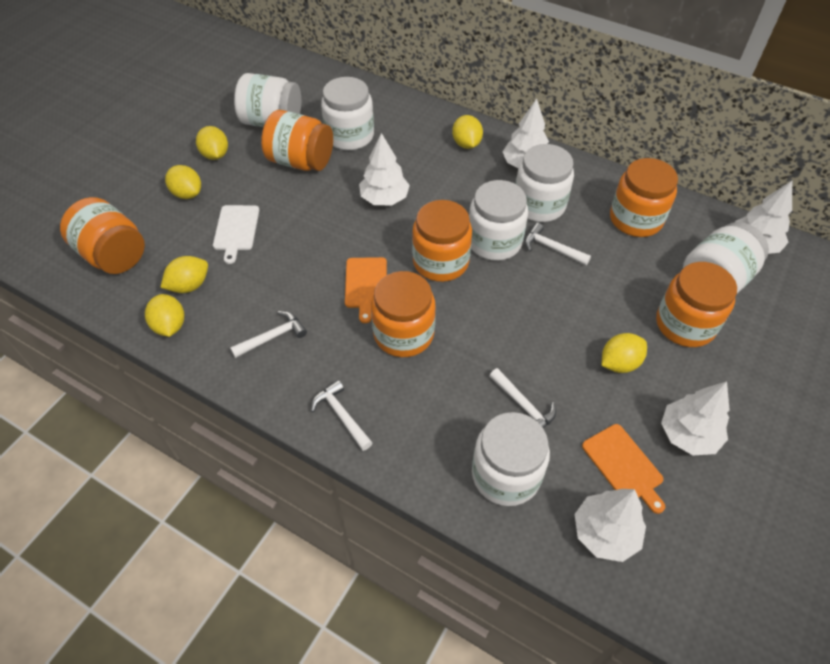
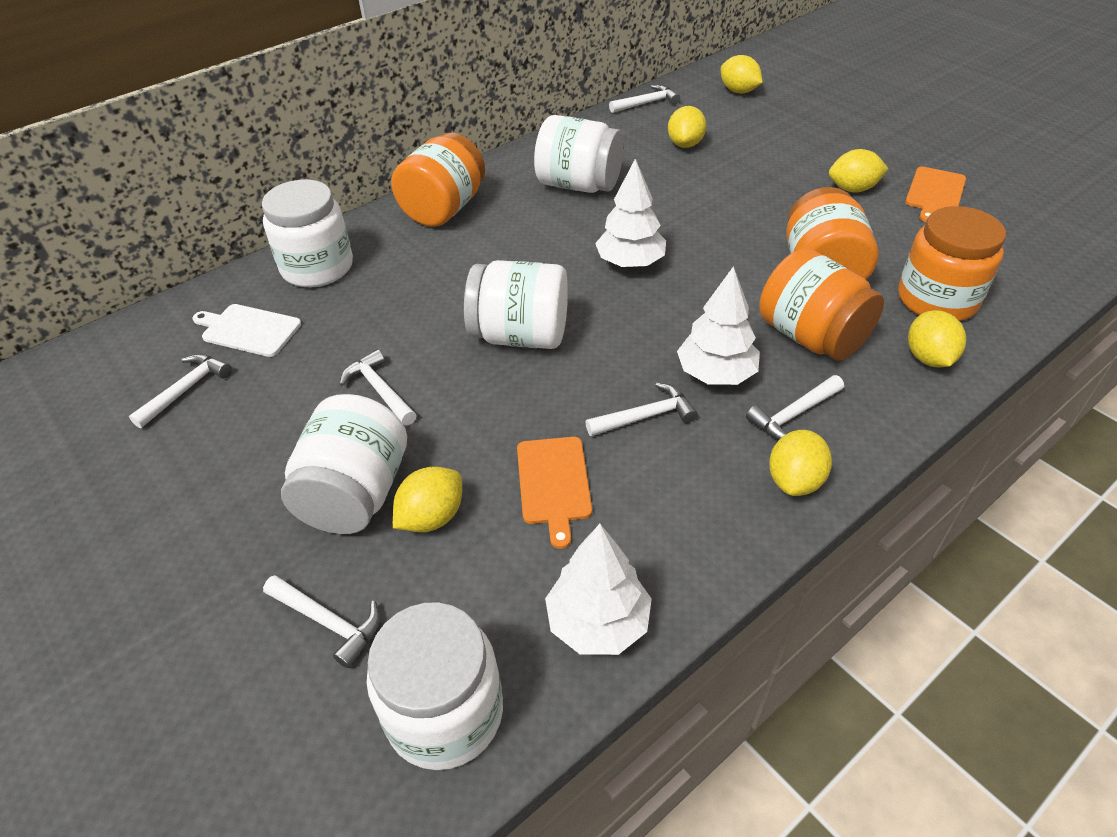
orange jar: 6 -> 4
white hammer: 4 -> 6
white jar: 6 -> 5
white tree: 5 -> 3

